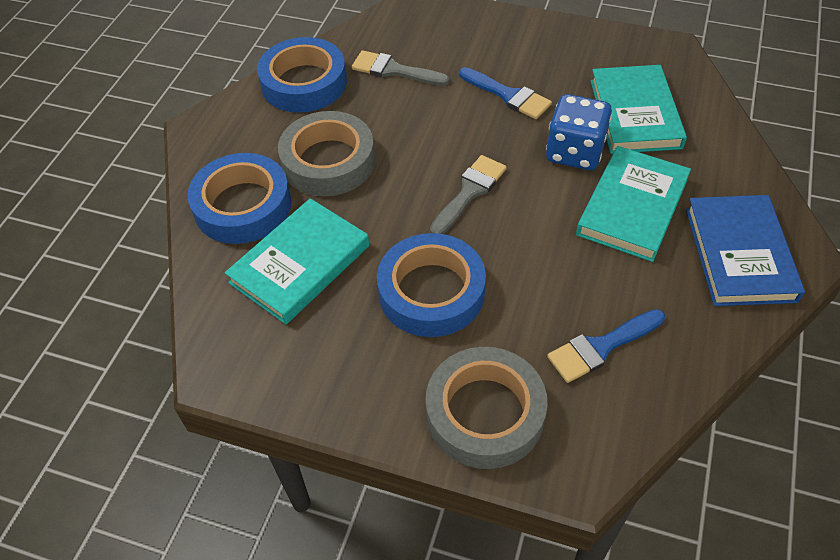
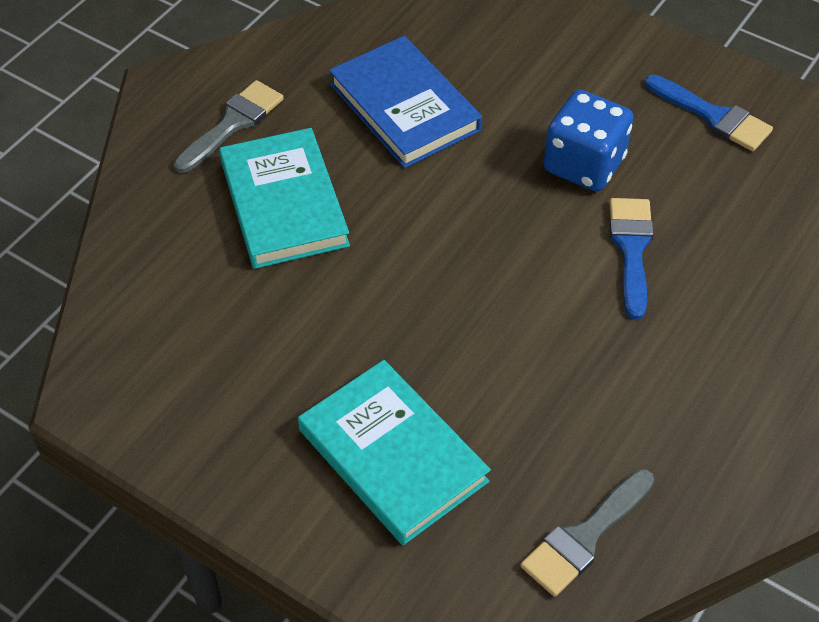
blue tape: 3 -> 0
grey tape: 2 -> 0
turquoise book: 3 -> 2

